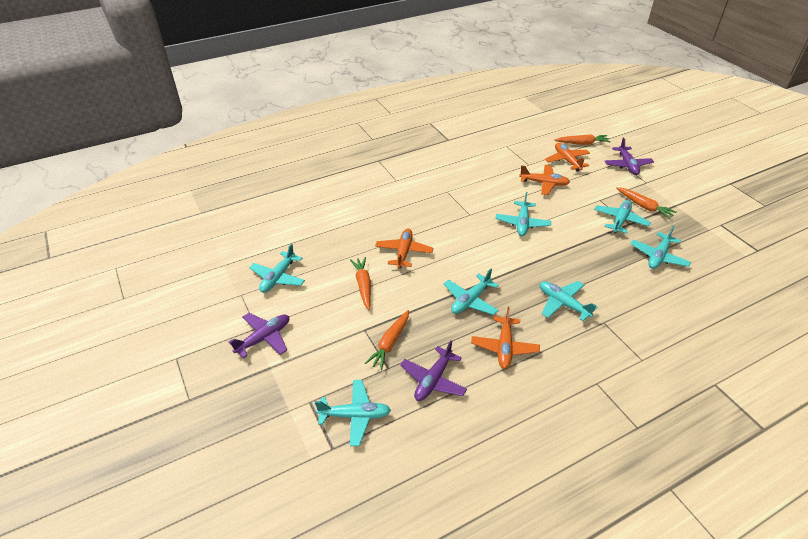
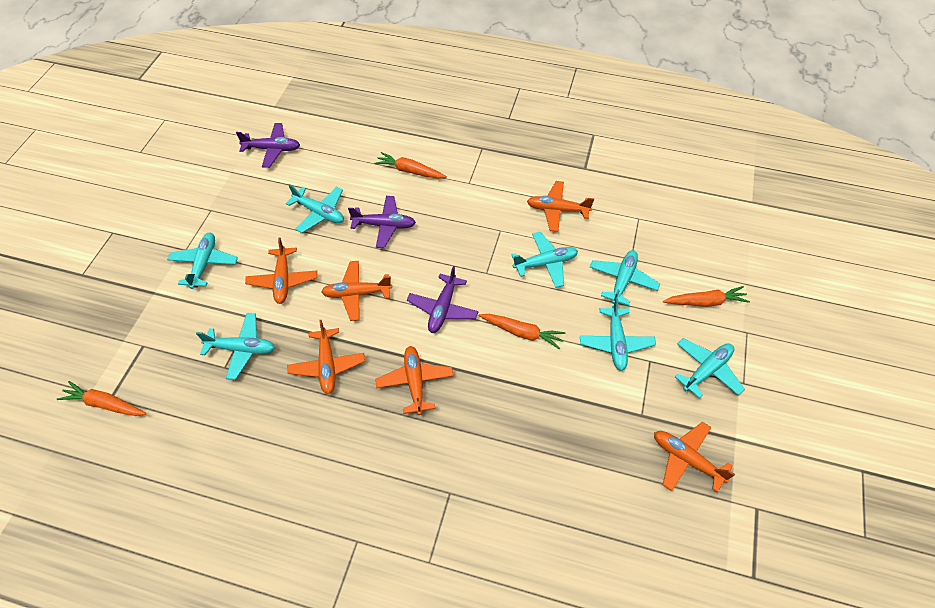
orange plane: 4 -> 6

